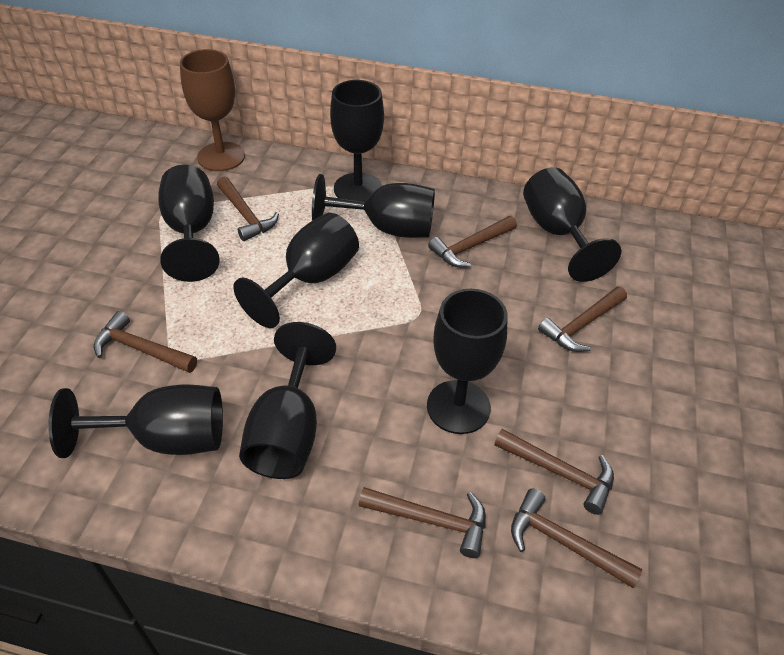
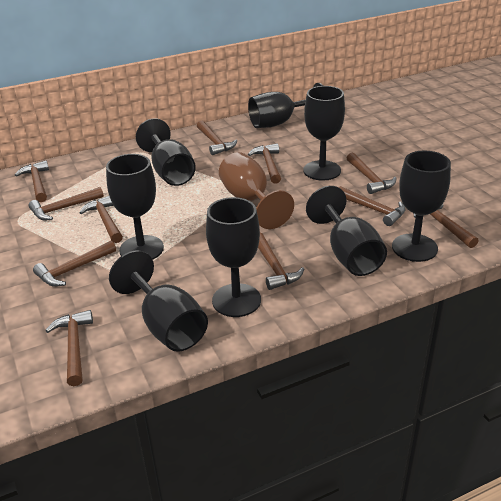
brown hammer: 7 -> 11

